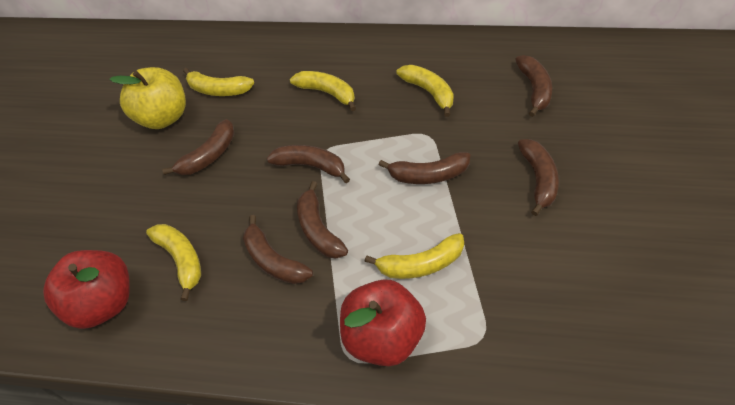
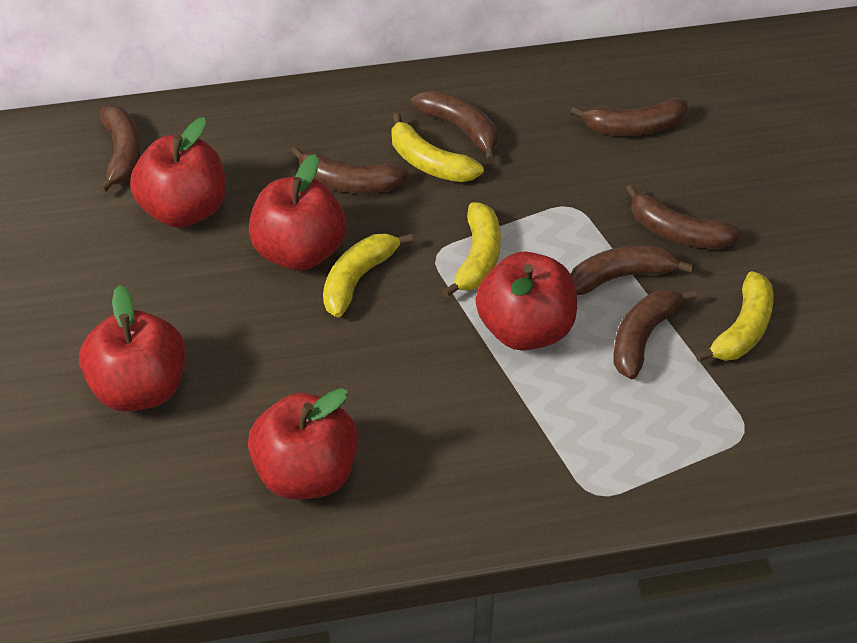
red apple: 2 -> 5
yellow apple: 1 -> 0
yellow banana: 5 -> 4

